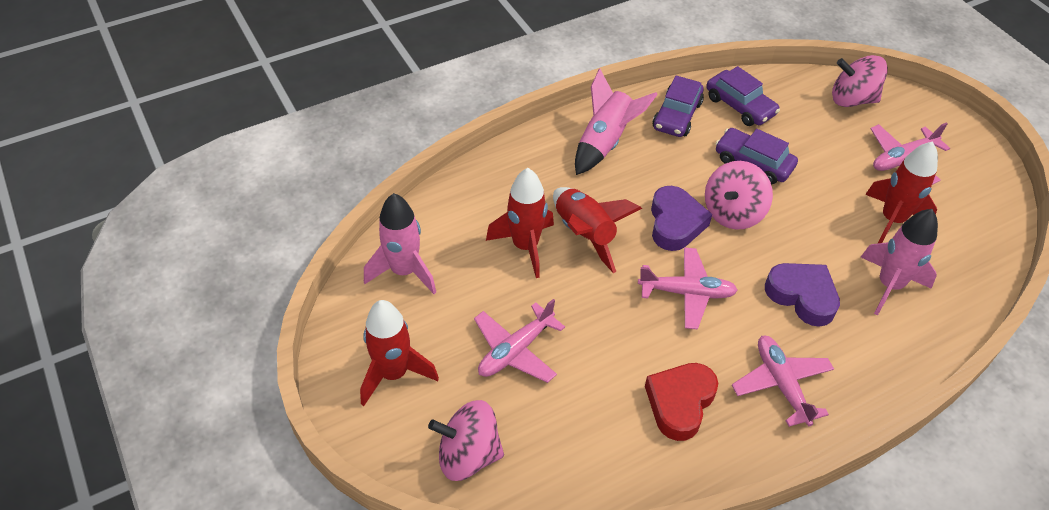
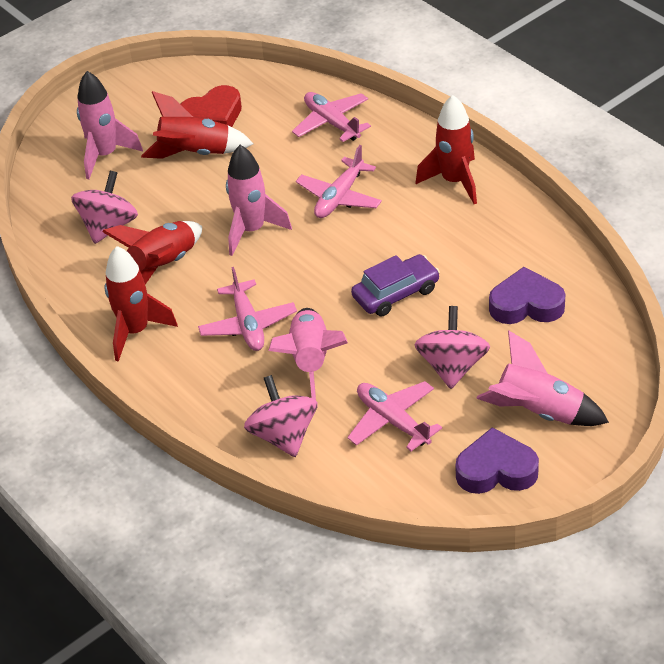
pink rocket: 3 -> 4
purple car: 3 -> 1

